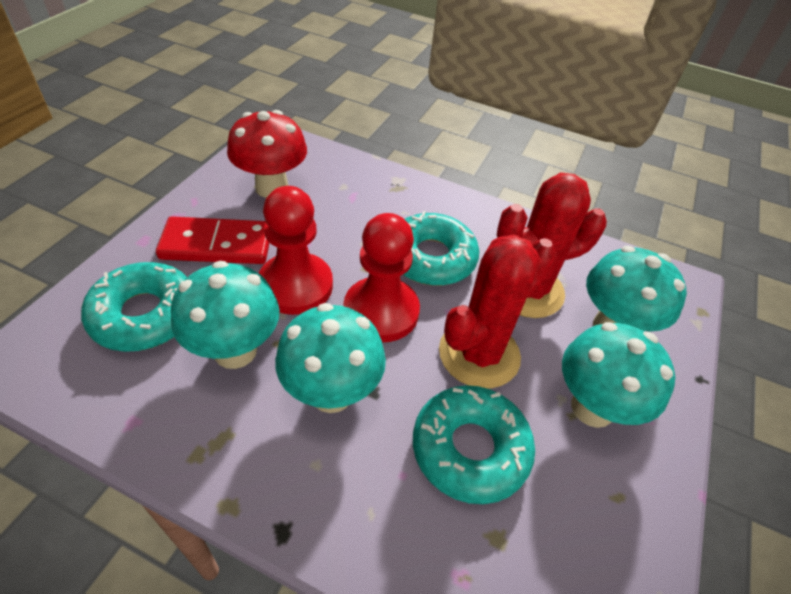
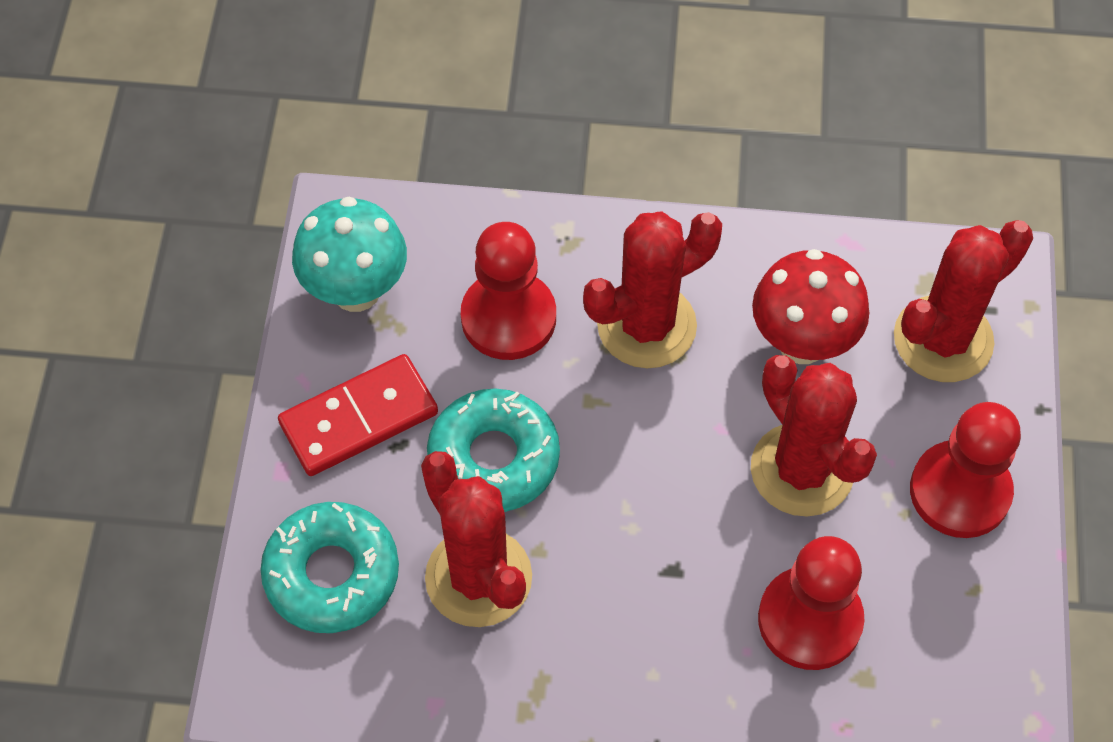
red cactus: 2 -> 4
red pawn: 2 -> 3
turquoise donut: 3 -> 2
turquoise mushroom: 4 -> 1

